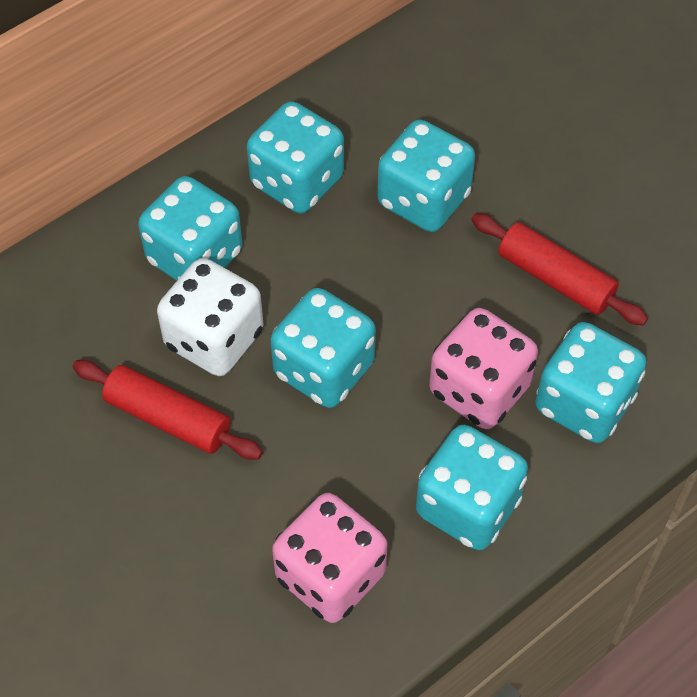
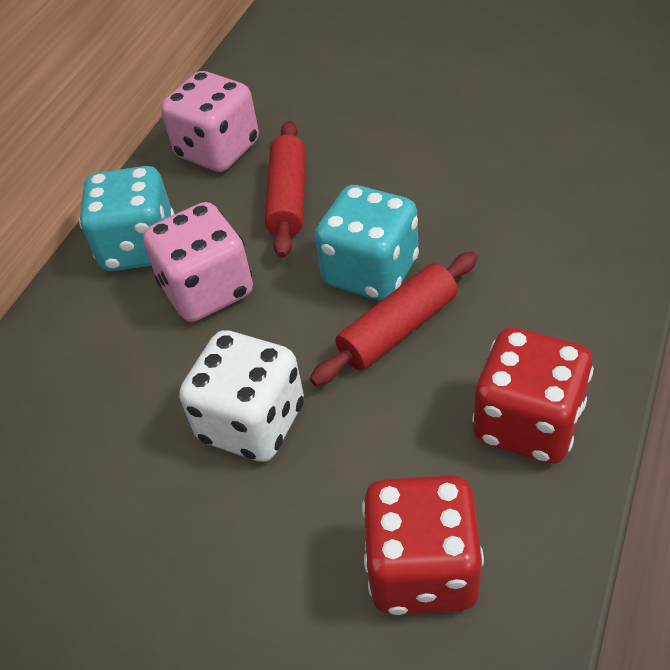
red dice: 0 -> 2
turquoise dice: 6 -> 2

